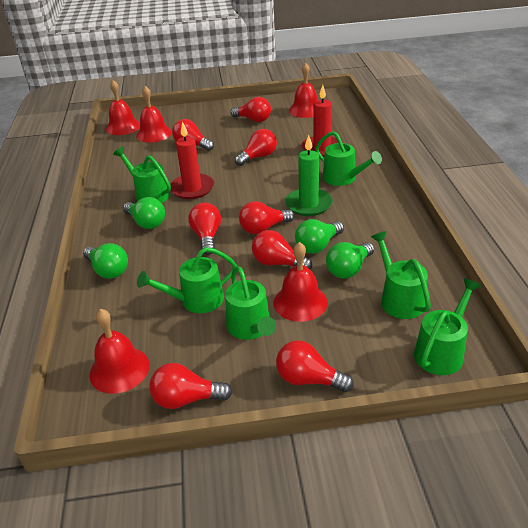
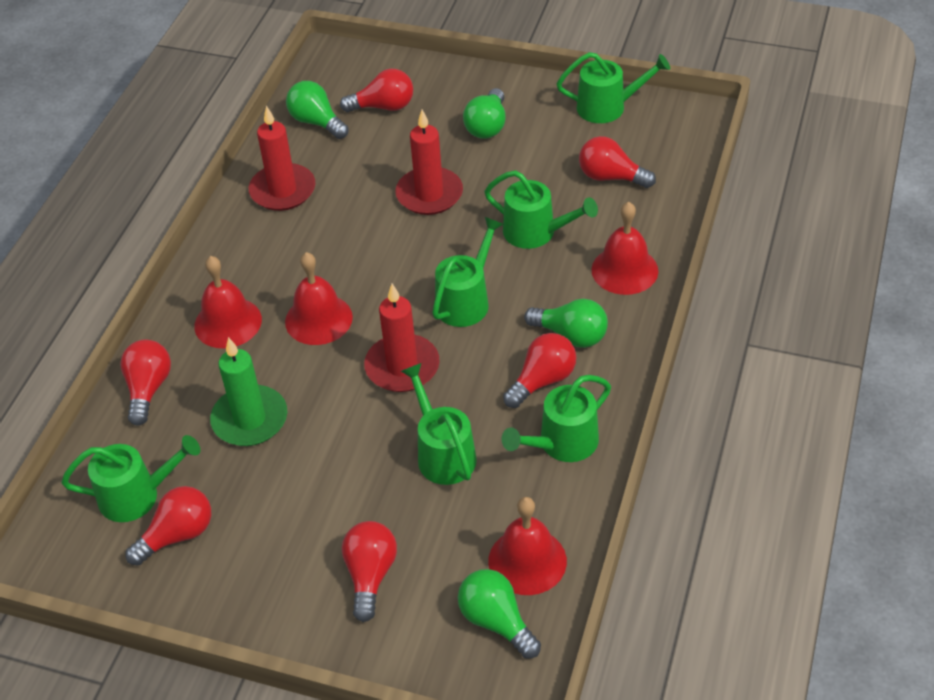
red bell: 5 -> 4
red candle: 2 -> 3
red light bulb: 8 -> 6

